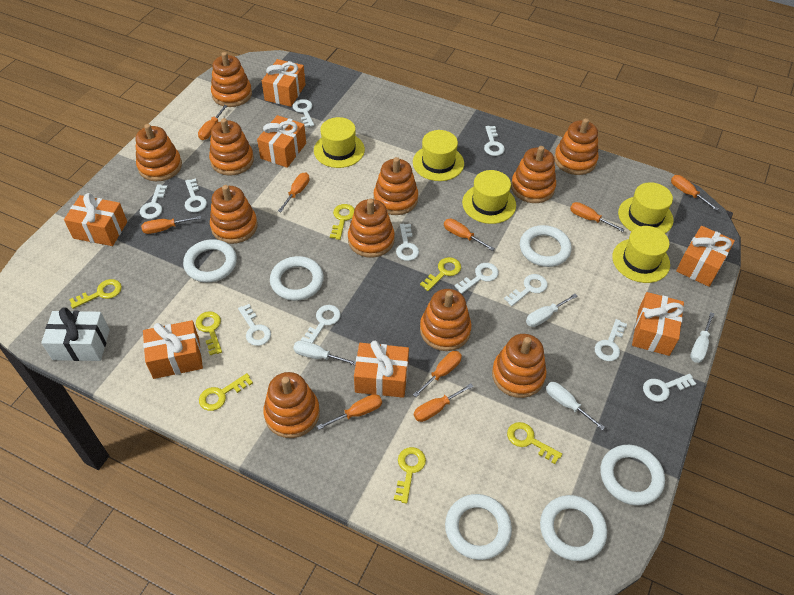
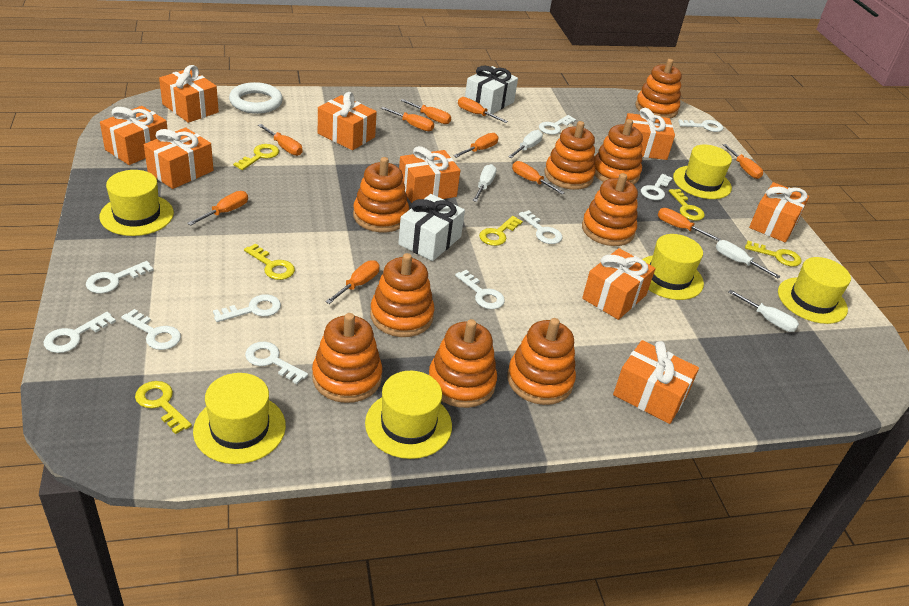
orange gift: 7 -> 9
orange screwdriver: 9 -> 10
orange stacking toy: 11 -> 9
white gift: 1 -> 2
white key: 11 -> 10
white ring: 6 -> 1
yellow hat: 5 -> 6
yellow key: 7 -> 6

